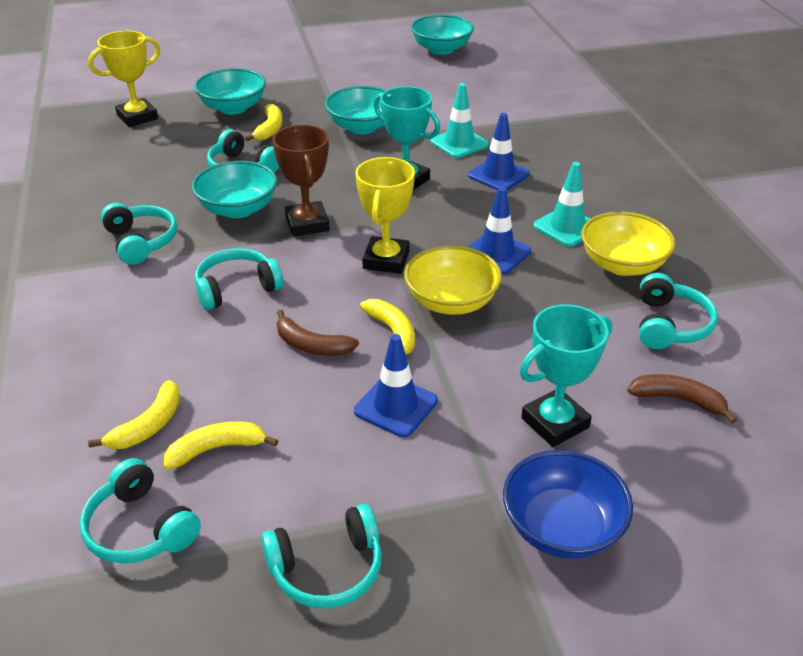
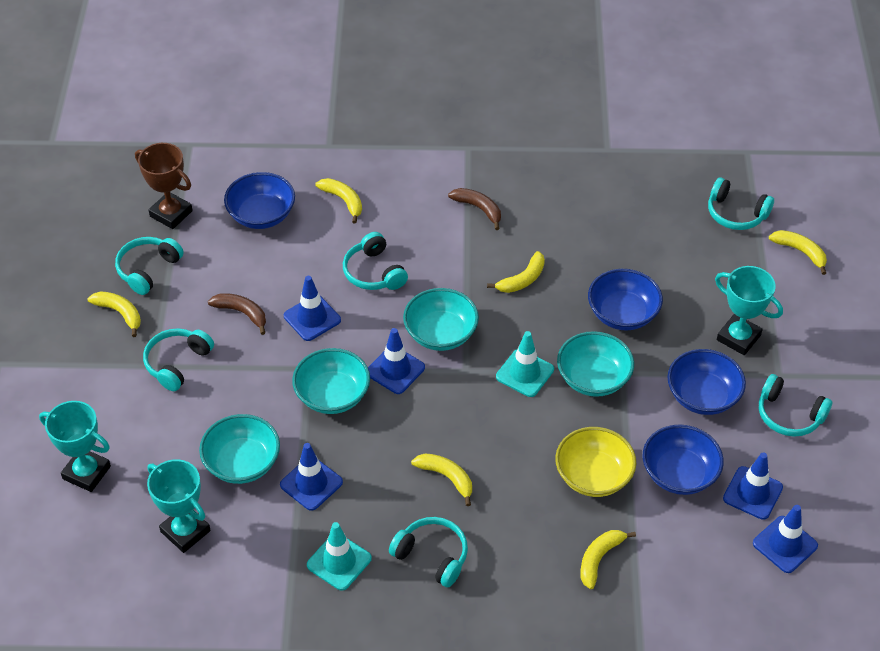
blue bowl: 1 -> 4
blue traffic cone: 3 -> 5
turquoise trophy: 2 -> 3
yellow banana: 4 -> 6
yellow bowl: 2 -> 1
yellow trophy: 2 -> 0

